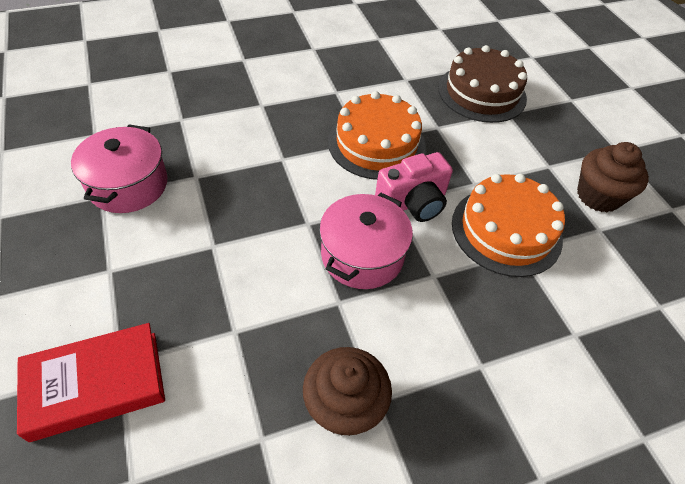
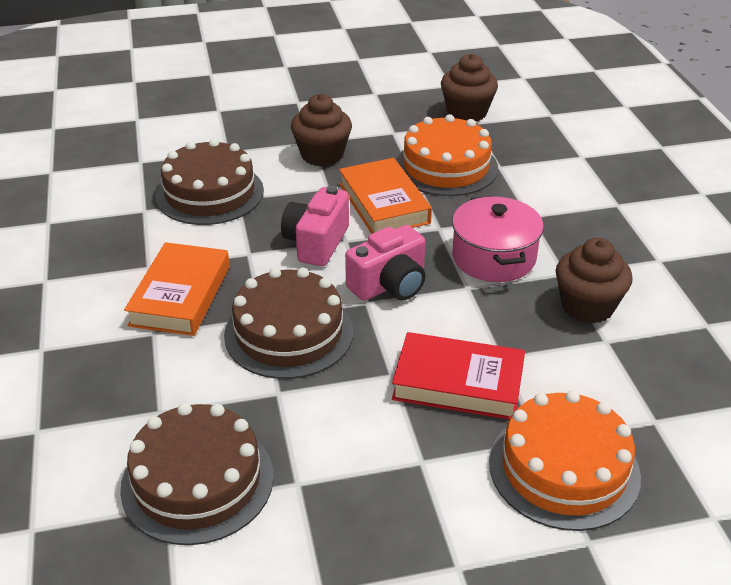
brown cake: 1 -> 3
brown cupcake: 2 -> 3
orange book: 0 -> 2
pink camera: 1 -> 2
pink pot: 2 -> 1

